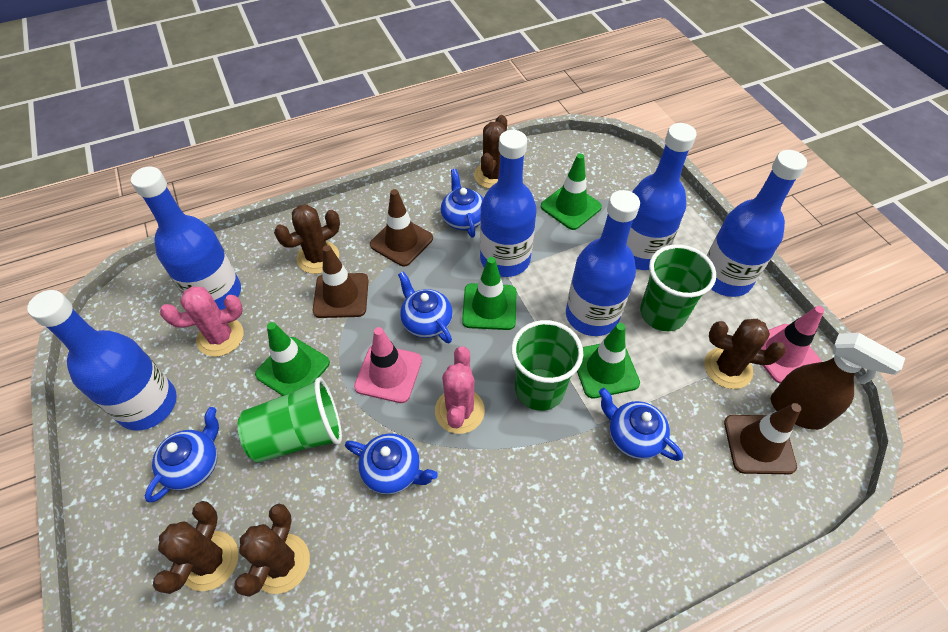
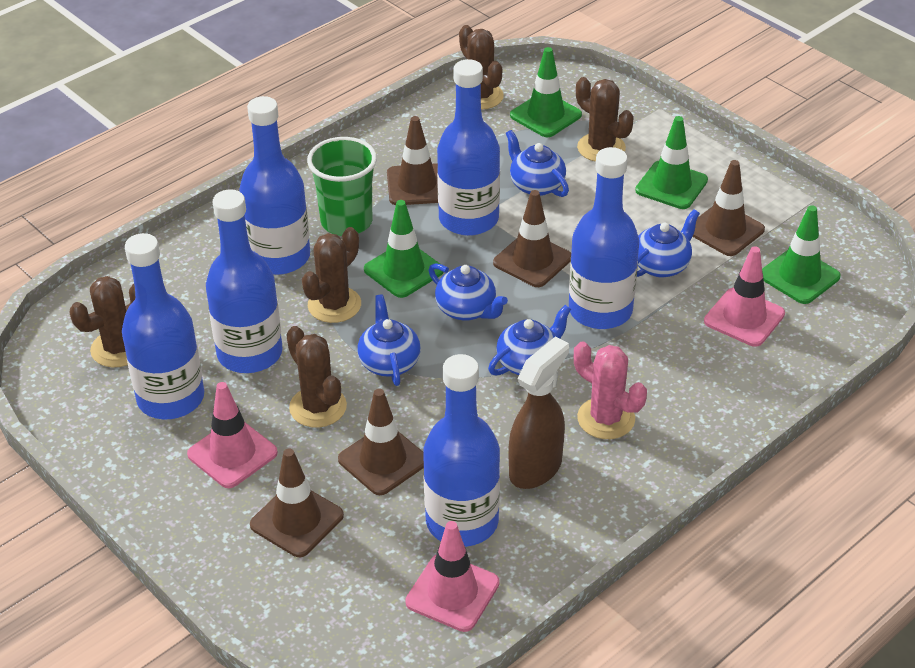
brown traffic cone: 3 -> 5
green cup: 3 -> 1
pink cactus: 2 -> 1
pink traffic cone: 2 -> 3

